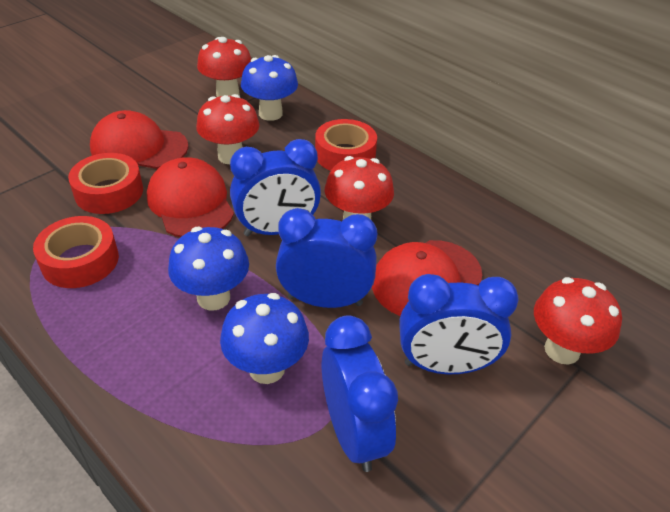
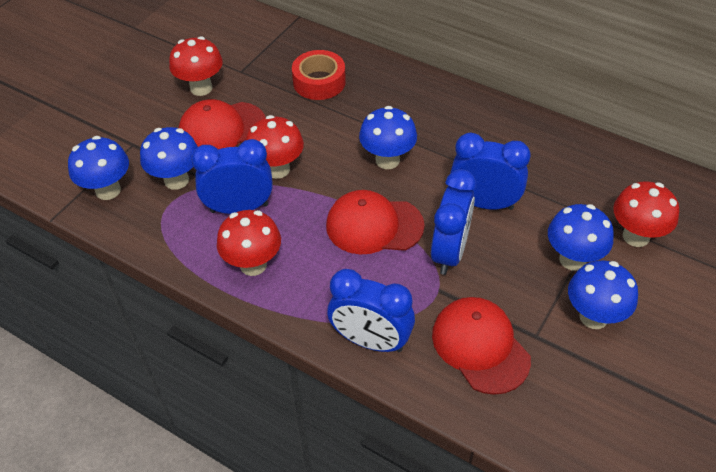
blue mushroom: 3 -> 5
red tape: 3 -> 1

